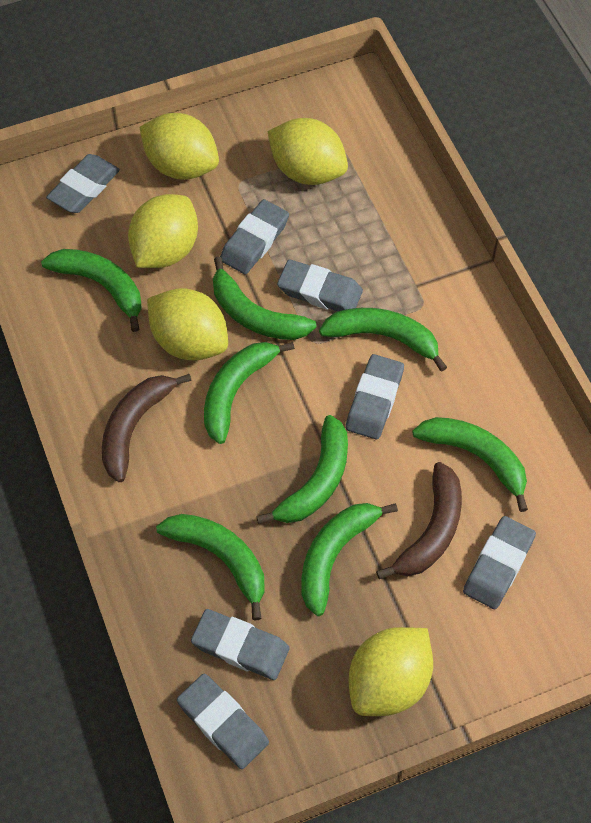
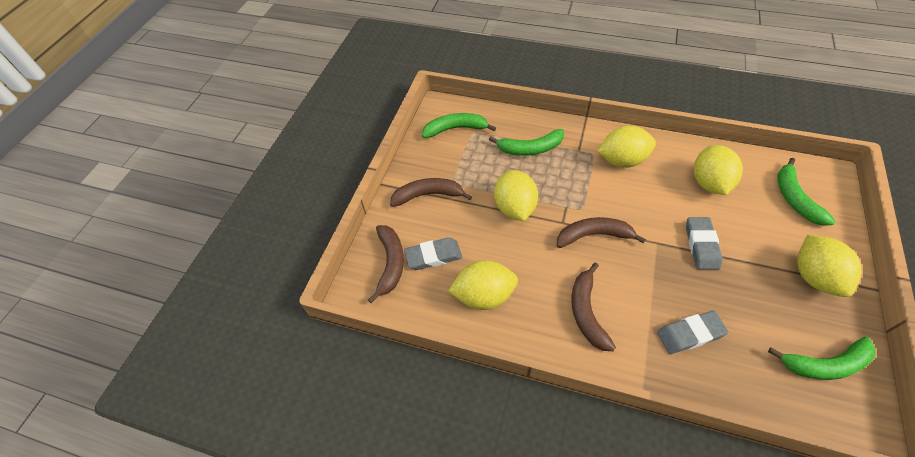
brown banana: 2 -> 4
green banana: 8 -> 4
grey eraser: 7 -> 3

